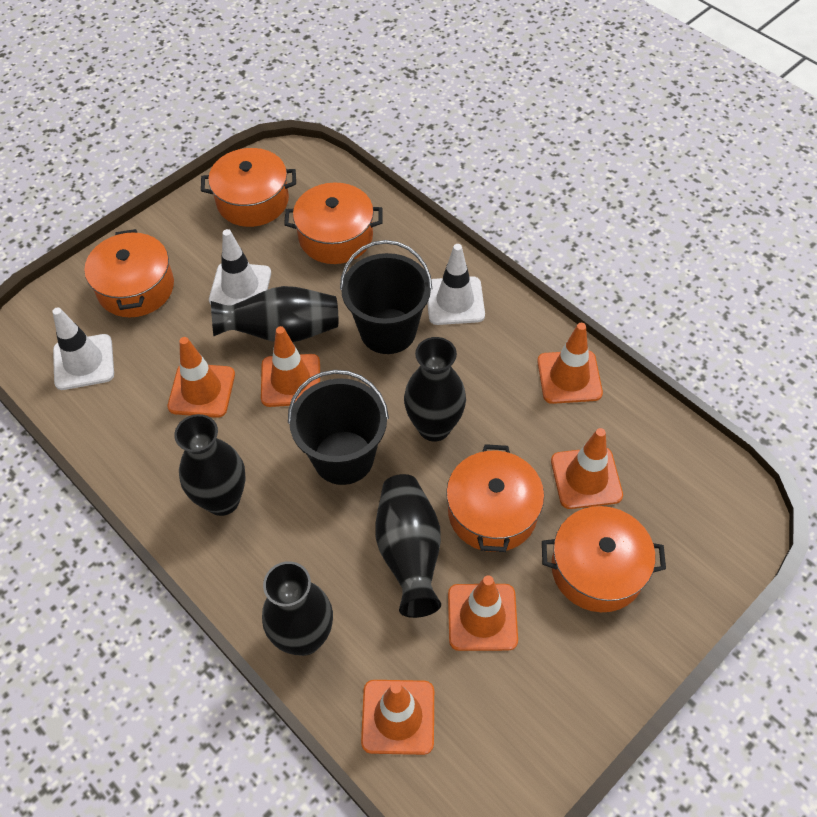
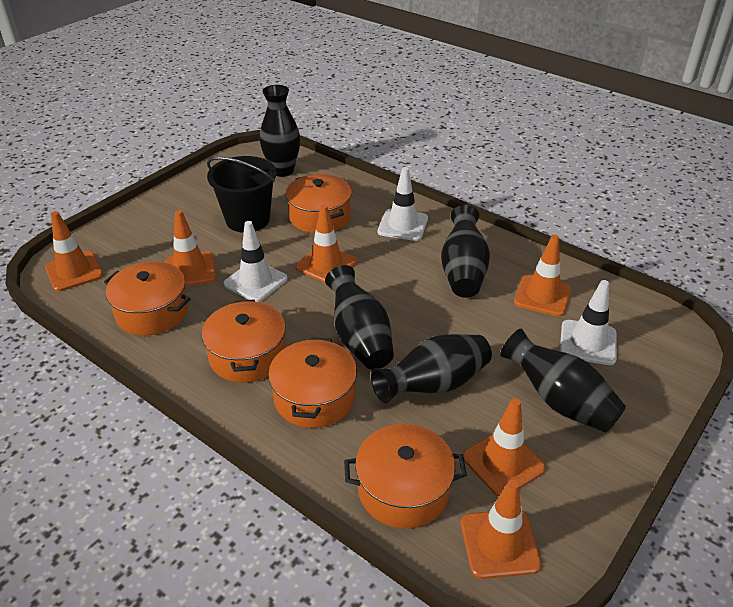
black bucket: 2 -> 1

